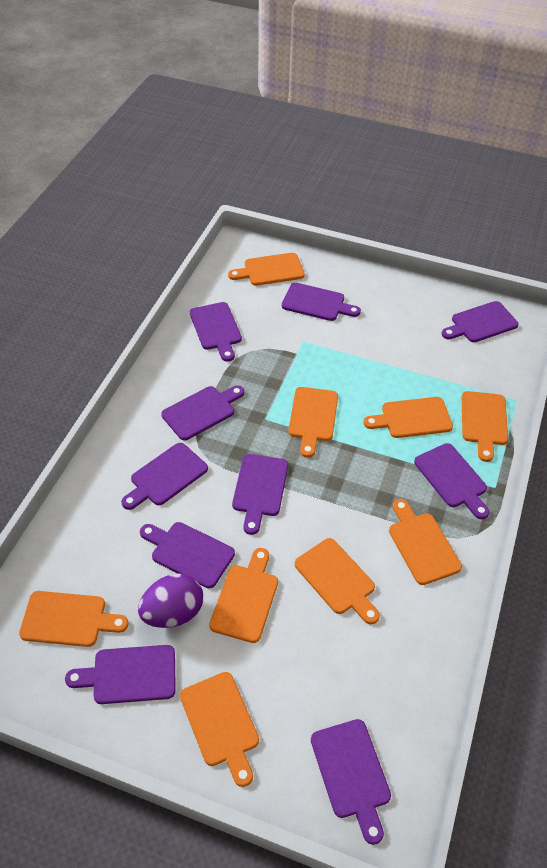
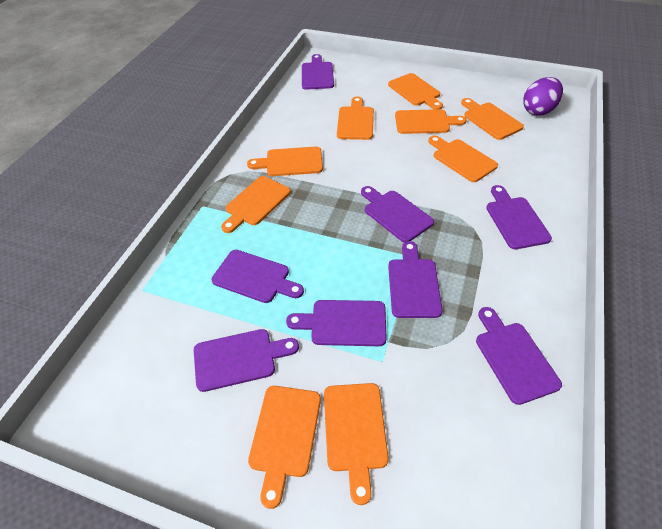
purple cutting board: 10 -> 8

